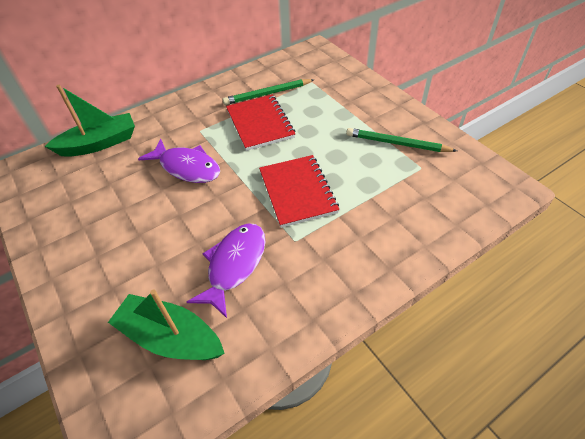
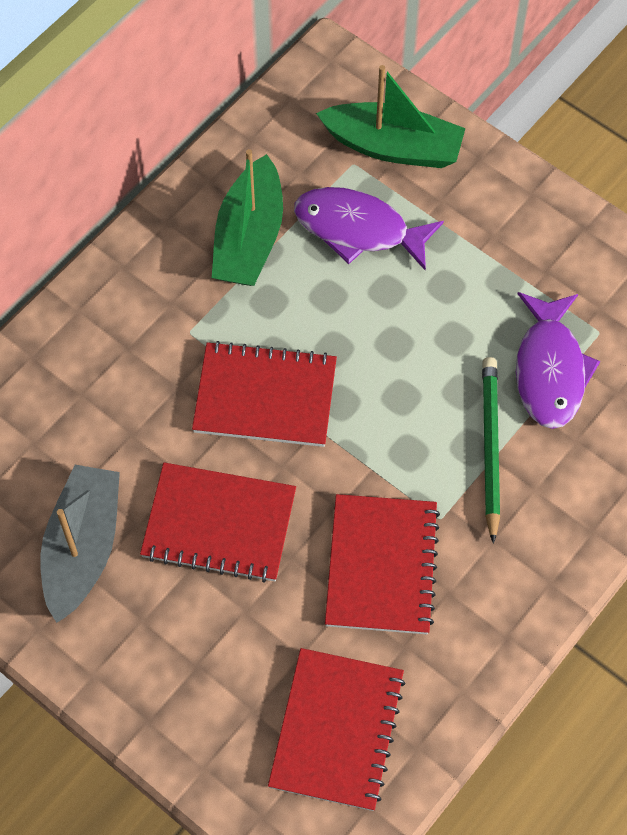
green pencil: 2 -> 1
grey boat: 0 -> 1
red notebook: 2 -> 4

